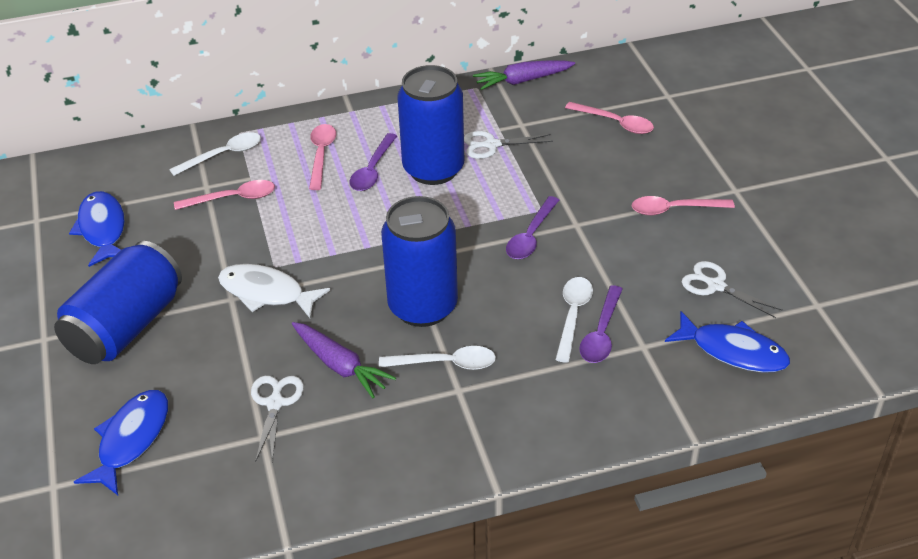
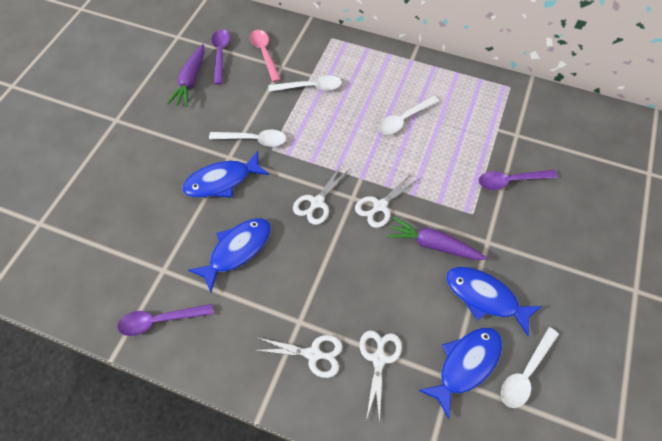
blue can: 3 -> 0
blue fish: 3 -> 4
pink spoon: 4 -> 1
white fish: 1 -> 0
white scissors: 3 -> 4
white spoon: 3 -> 4

